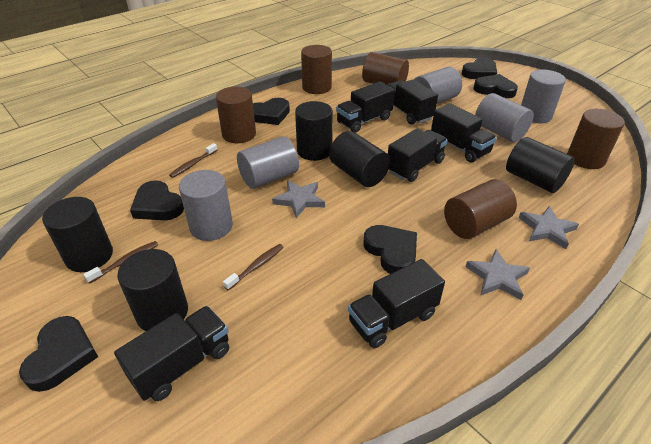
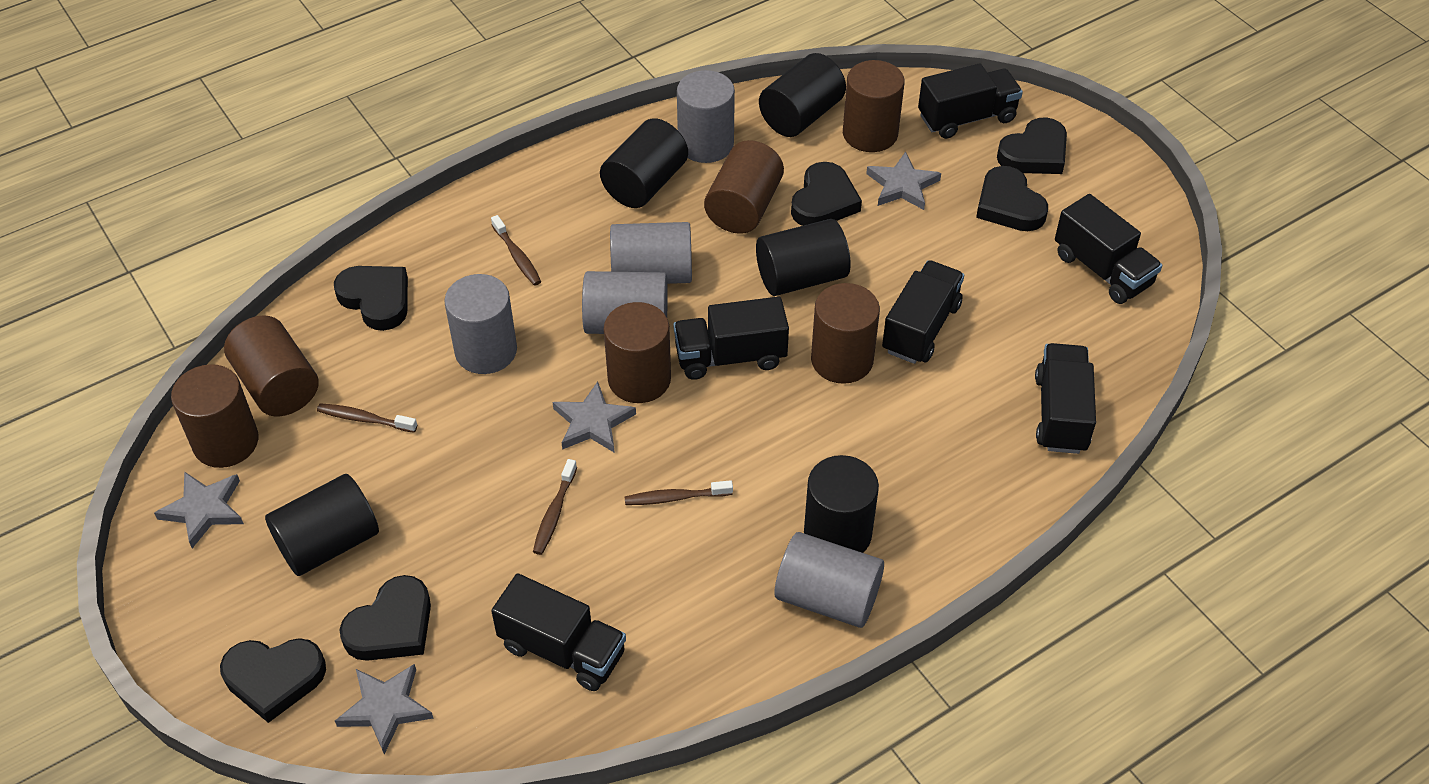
brown cylinder: 5 -> 6
brown toothbrush: 3 -> 4
grey star: 3 -> 4

